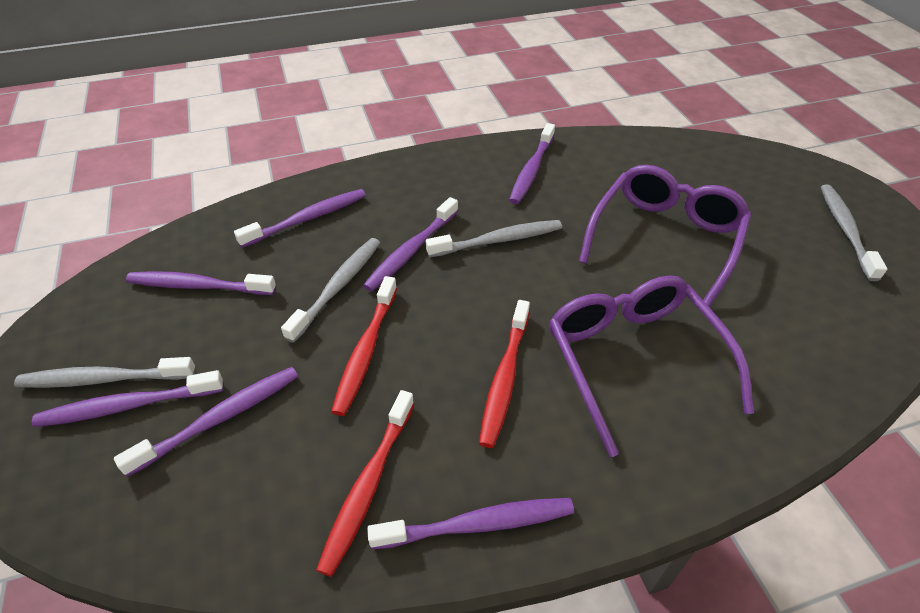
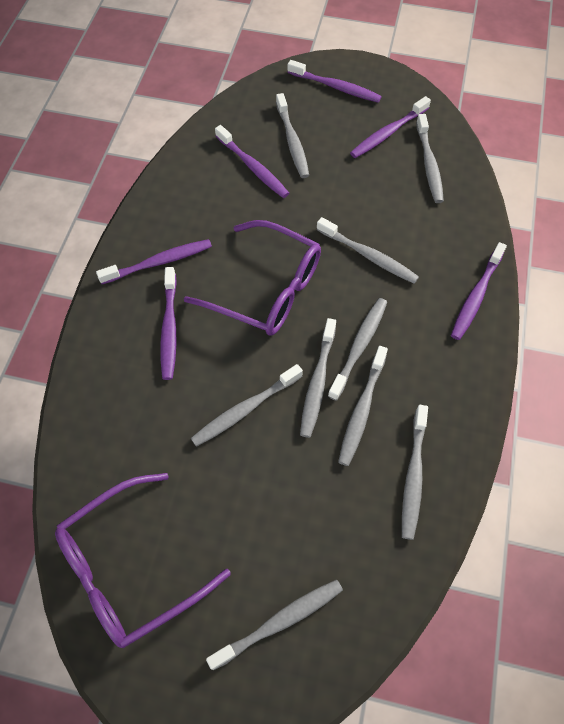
grey toothbrush: 4 -> 9
purple toothbrush: 7 -> 6
red toothbrush: 3 -> 0

